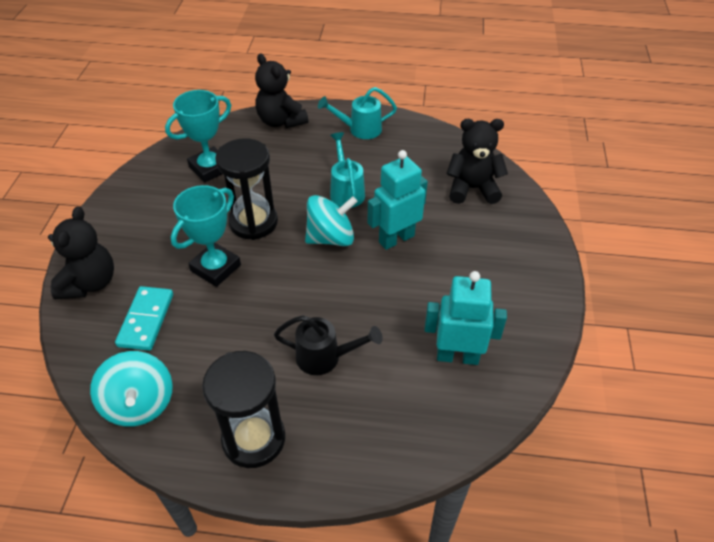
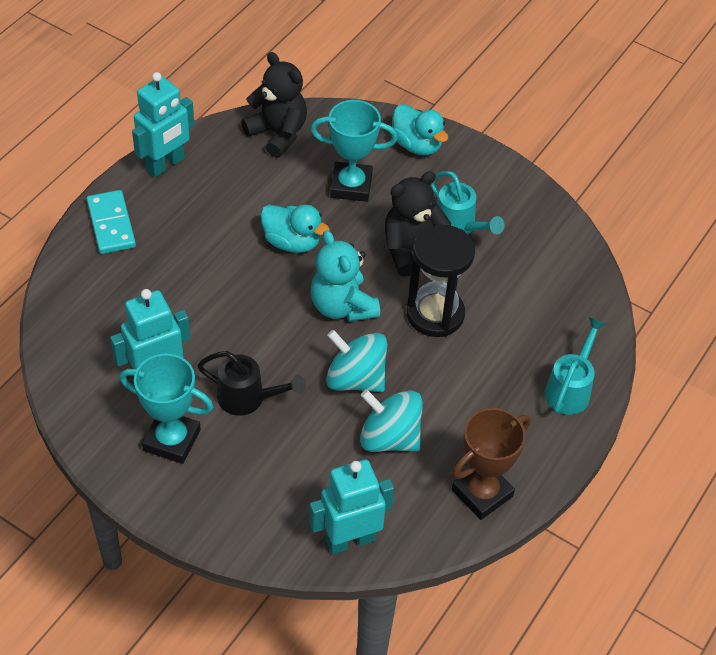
black hourglass: 2 -> 1
black teddy bear: 3 -> 2
brown trophy: 0 -> 1
turquoise duck: 0 -> 2
turquoise robot: 2 -> 3
turquoise teddy bear: 0 -> 1

